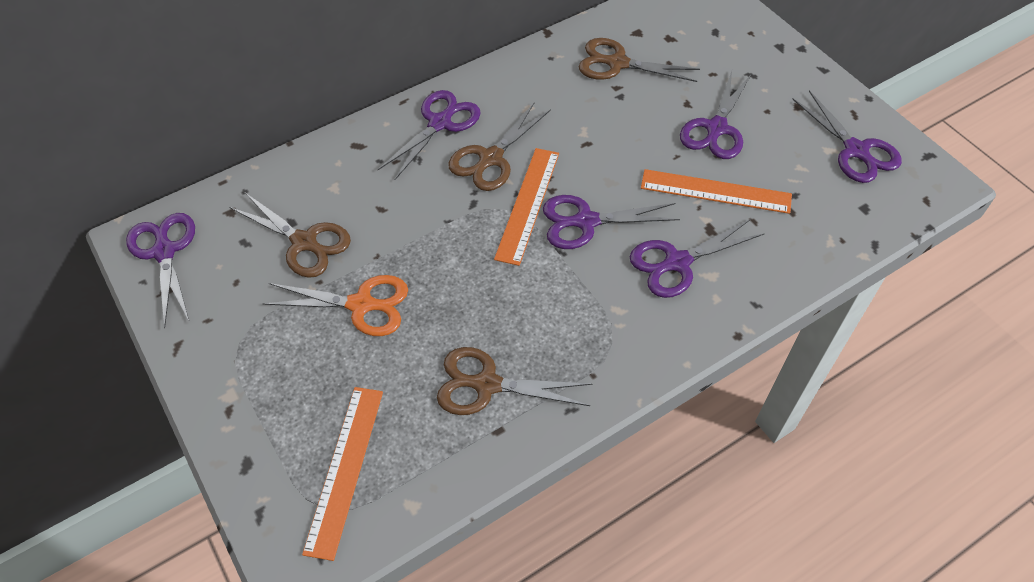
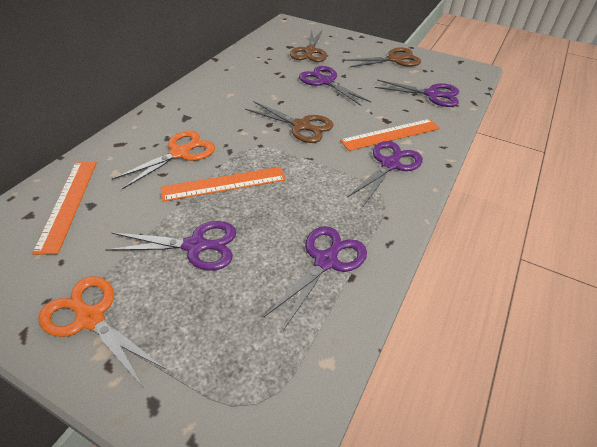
brown scissors: 4 -> 3
orange scissors: 1 -> 2
purple scissors: 6 -> 5

